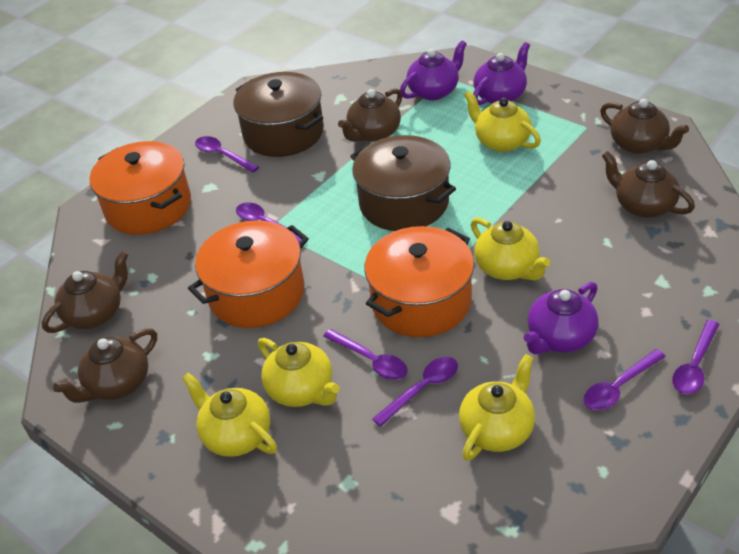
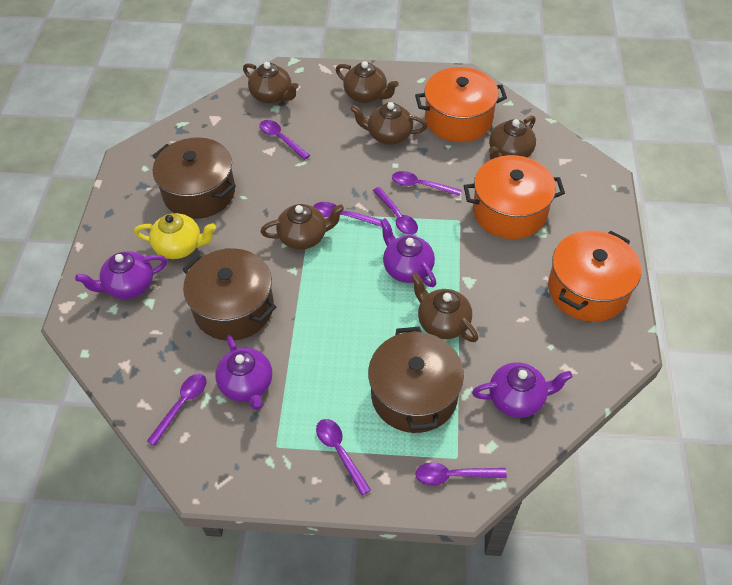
brown pot: 2 -> 3
brown teapot: 5 -> 6
purple spoon: 6 -> 7
purple teapot: 3 -> 4
yellow teapot: 5 -> 1

